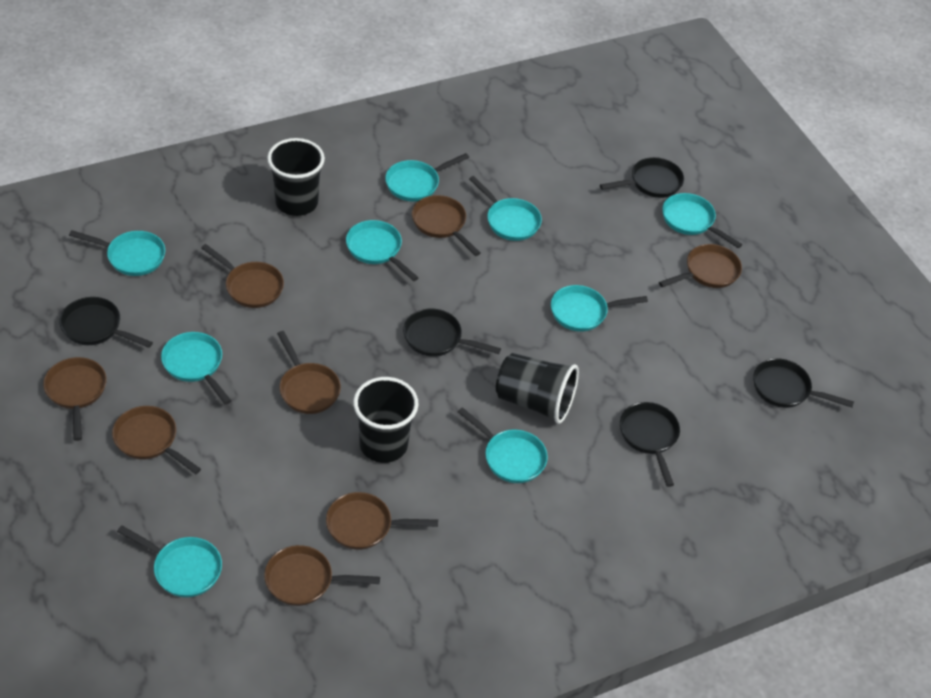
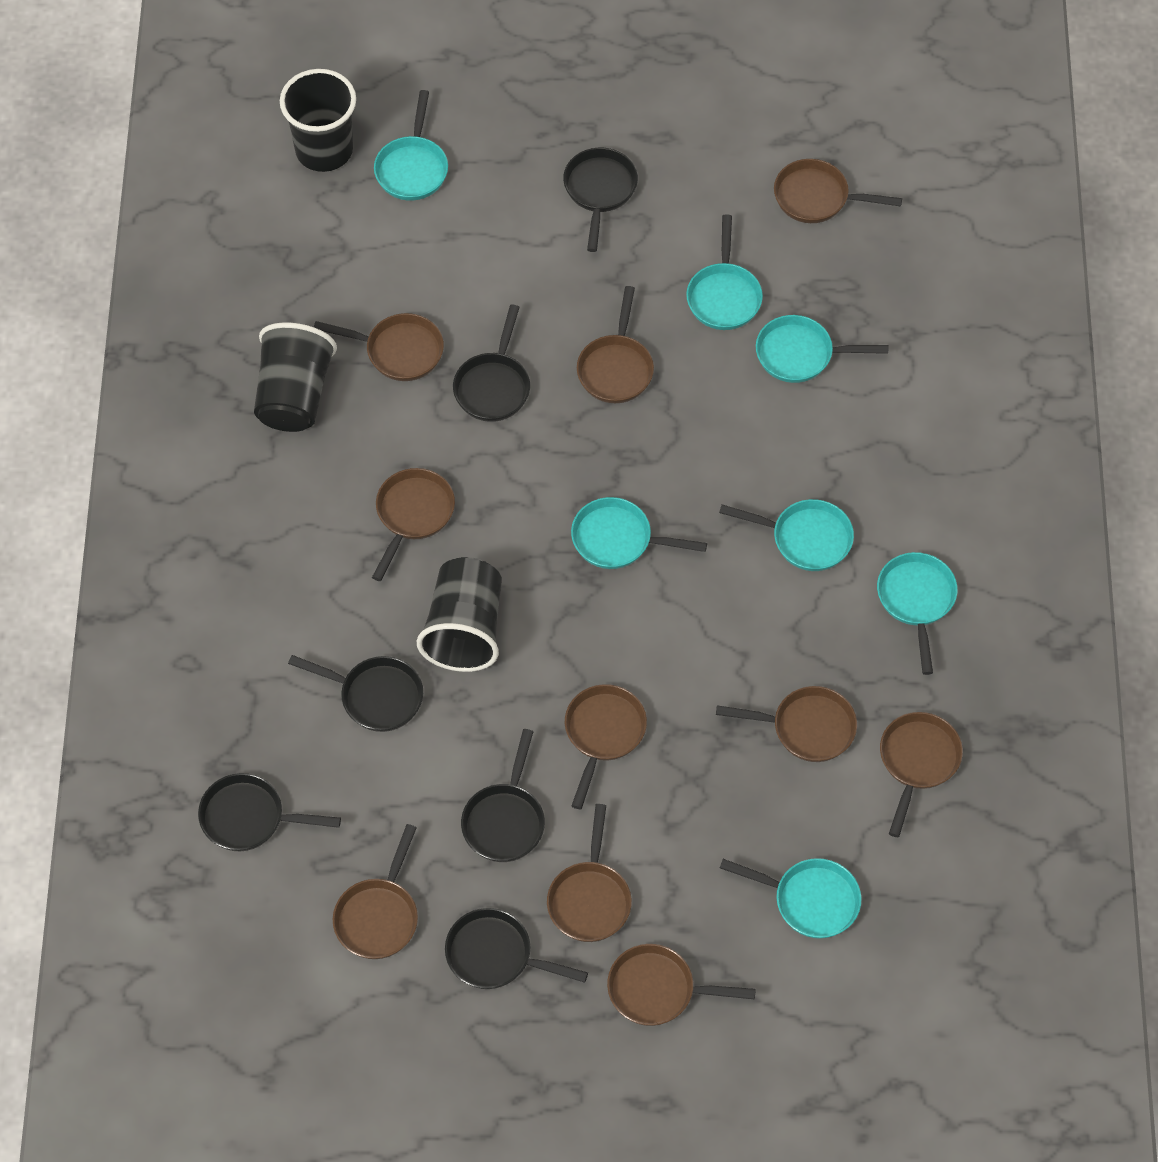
black pan: 5 -> 6
brown pan: 8 -> 10
turquoise pan: 9 -> 7

